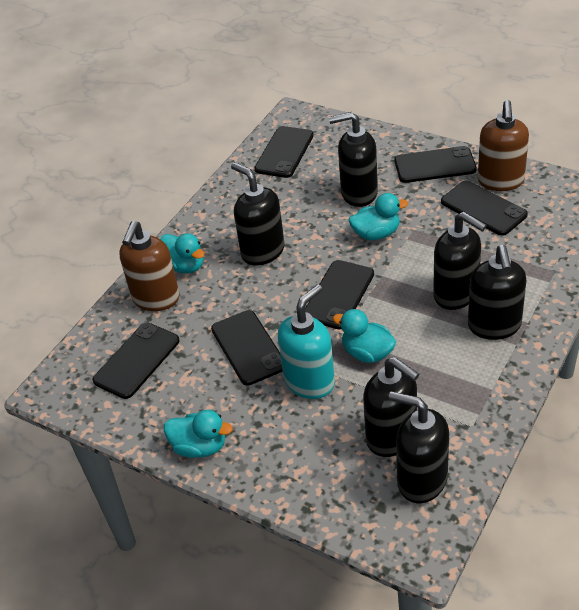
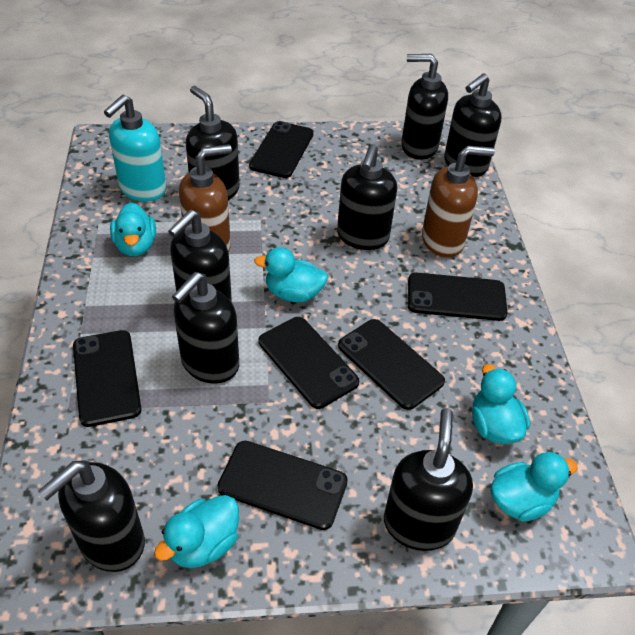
black soap dispenser: 6 -> 8
turquoise duck: 4 -> 5

